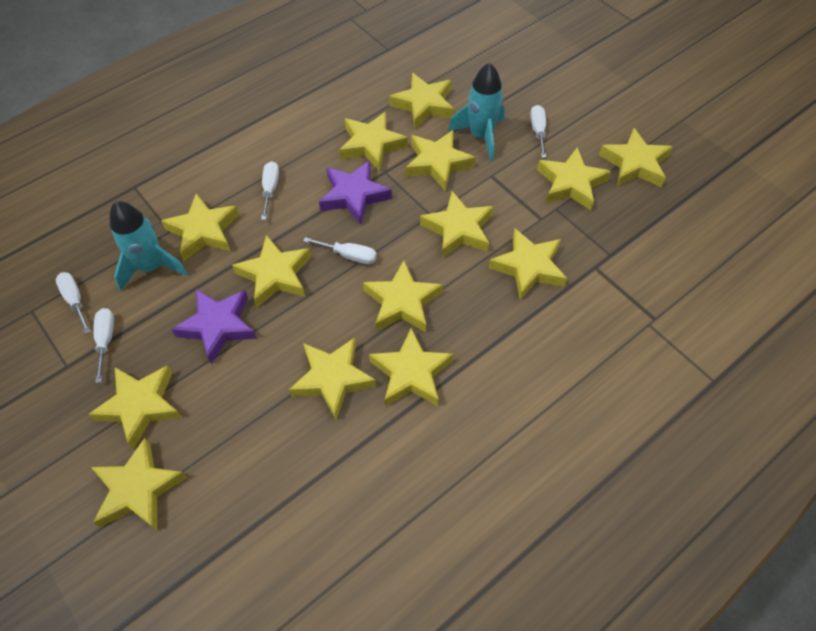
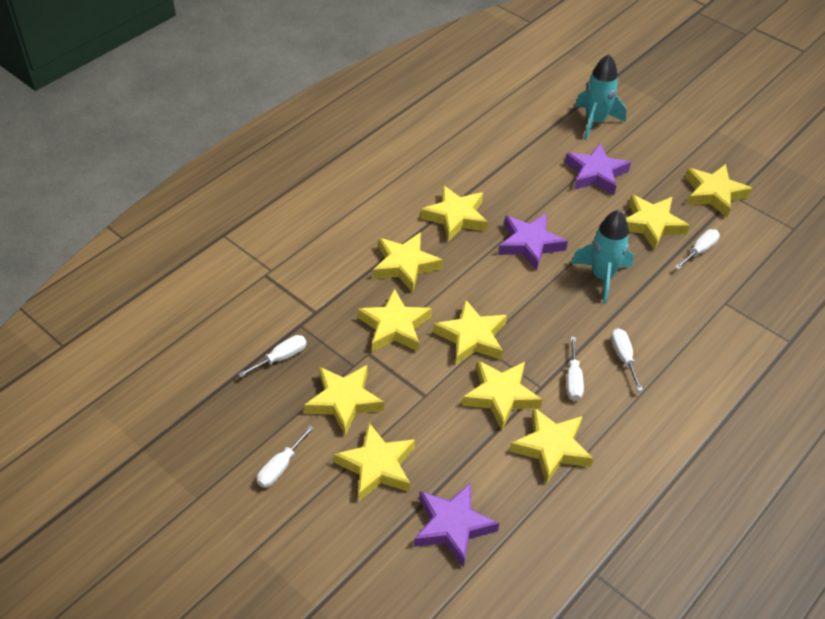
purple star: 2 -> 3
yellow star: 14 -> 10

